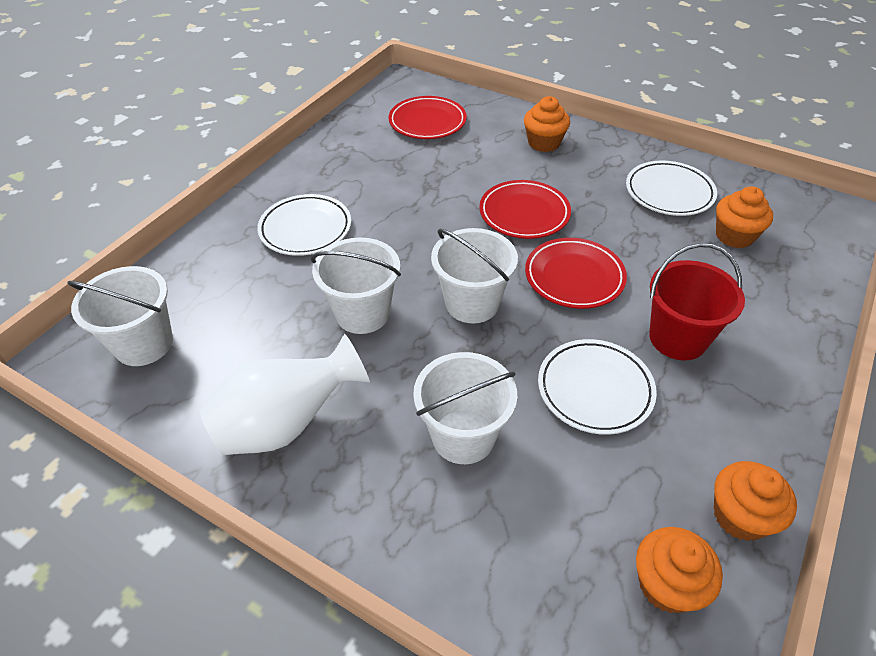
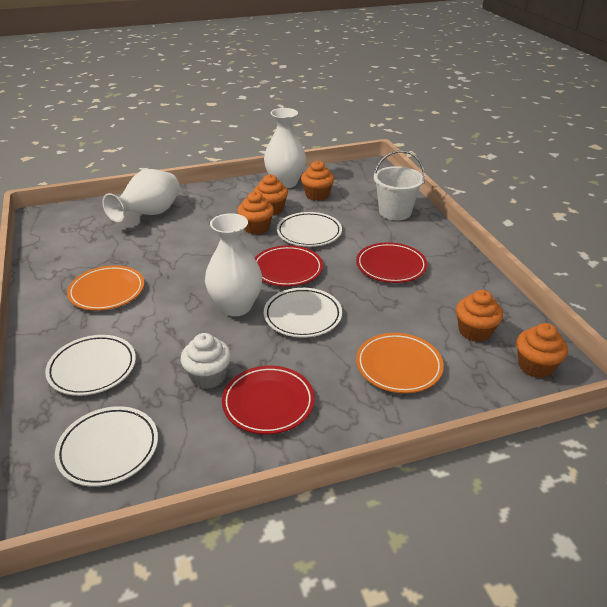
orange cupcake: 4 -> 5
orange plate: 0 -> 2
red bucket: 1 -> 0
white bucket: 4 -> 1
white cupcake: 0 -> 1
white plate: 3 -> 4
white vase: 1 -> 3

